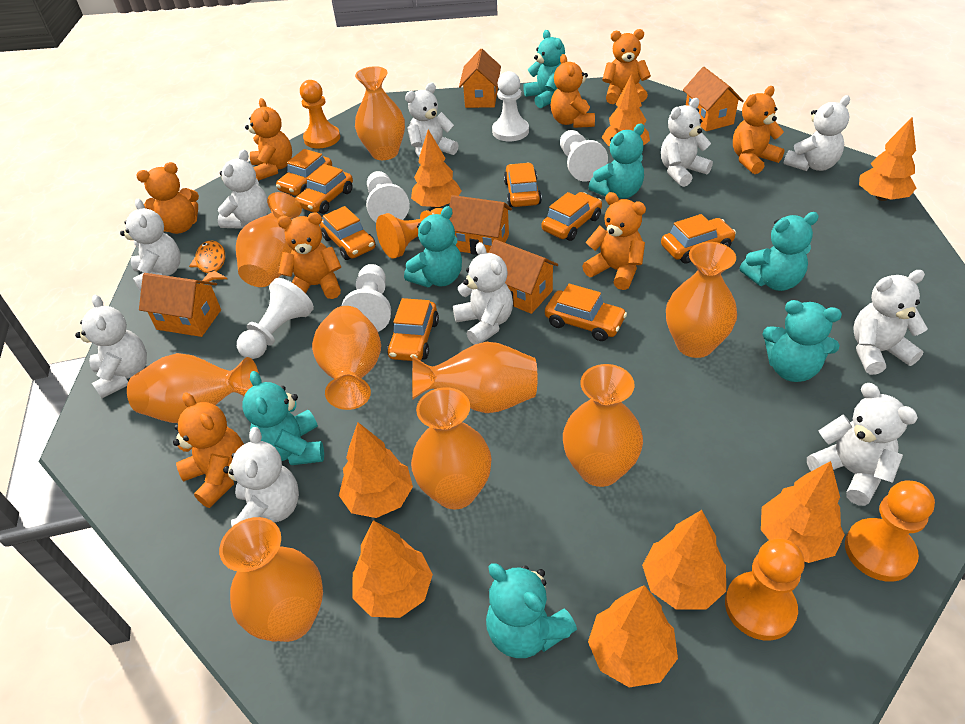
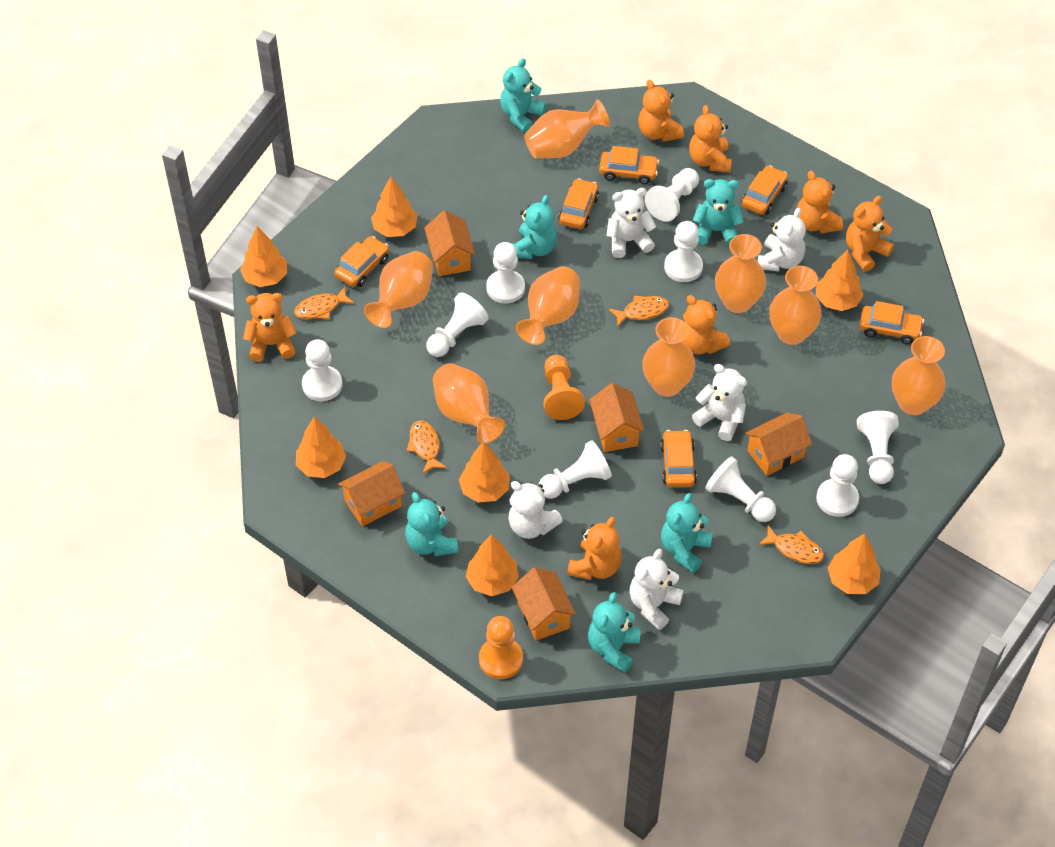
orange car: 8 -> 6
orange fish: 1 -> 4
orange pawn: 4 -> 2
orange teddy bear: 8 -> 7
orange tree: 8 -> 7
orange vase: 9 -> 8
turquoise teddy bear: 7 -> 6
white pawn: 5 -> 9
white teddy bear: 10 -> 5

